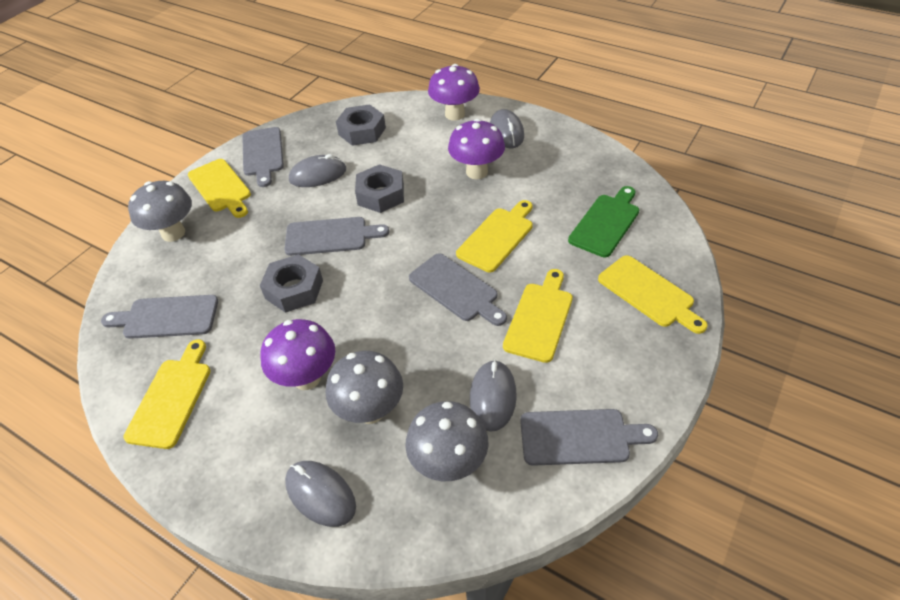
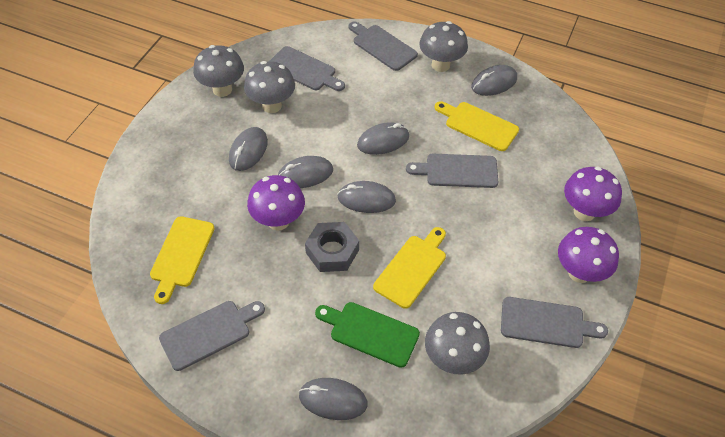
grey mouse: 4 -> 6
grey mushroom: 3 -> 4
grey nut: 3 -> 1
yellow cutting board: 5 -> 3

